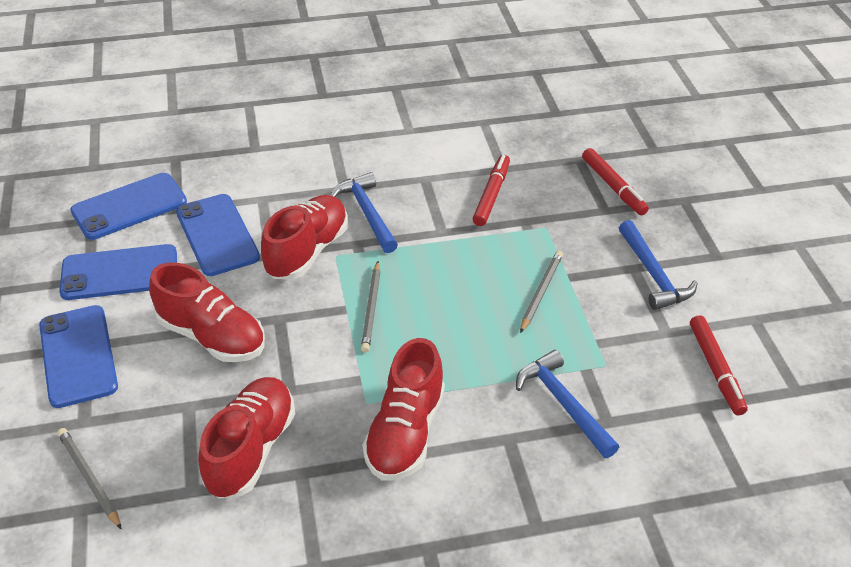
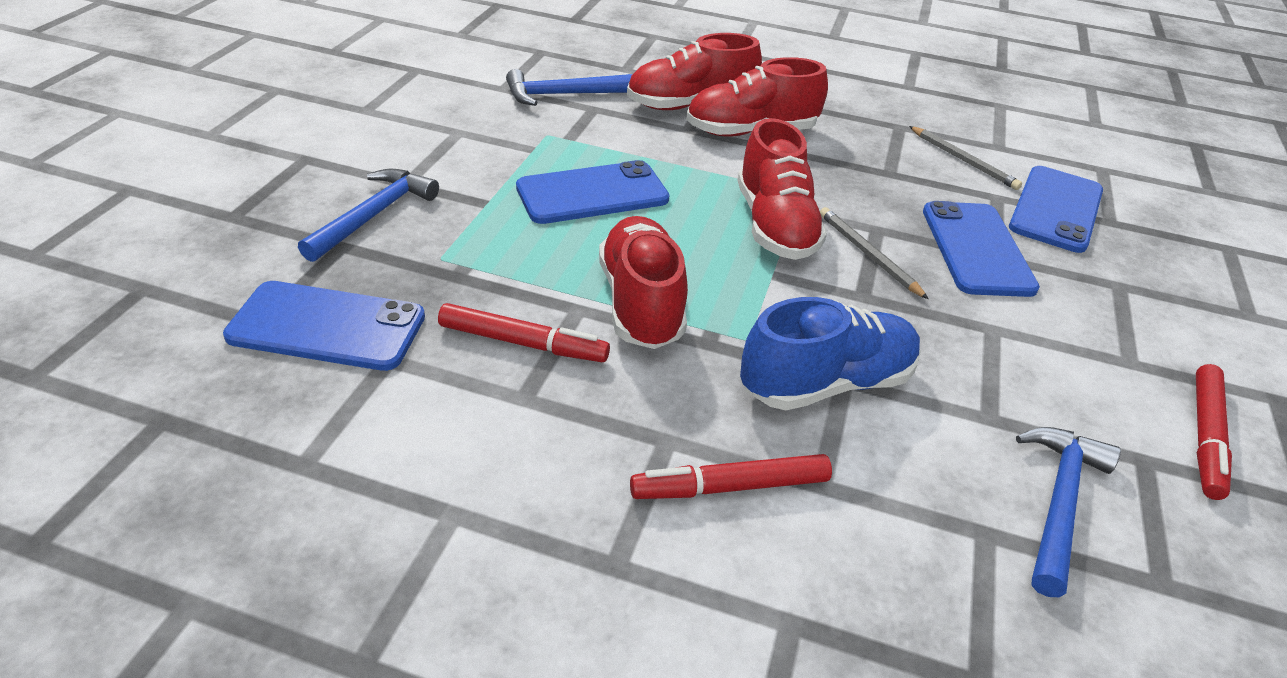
blue shoe: 0 -> 1
grey pencil: 3 -> 2

